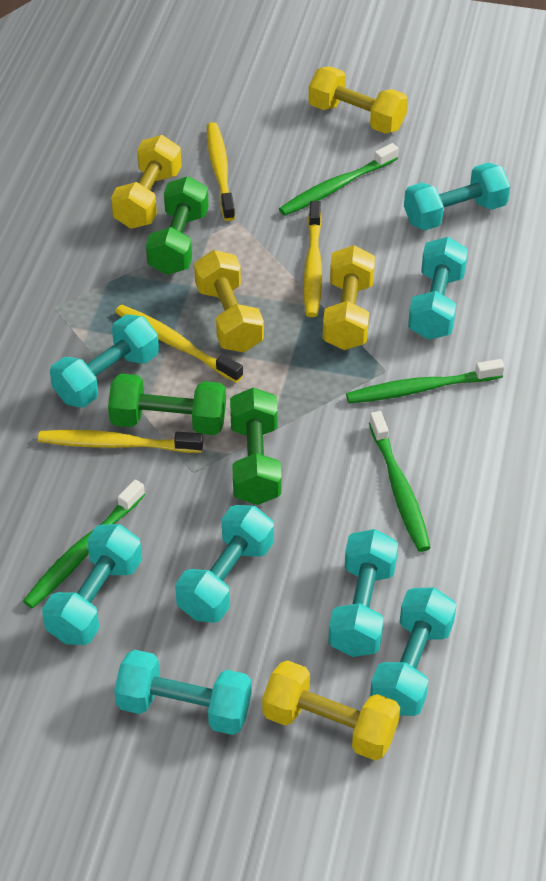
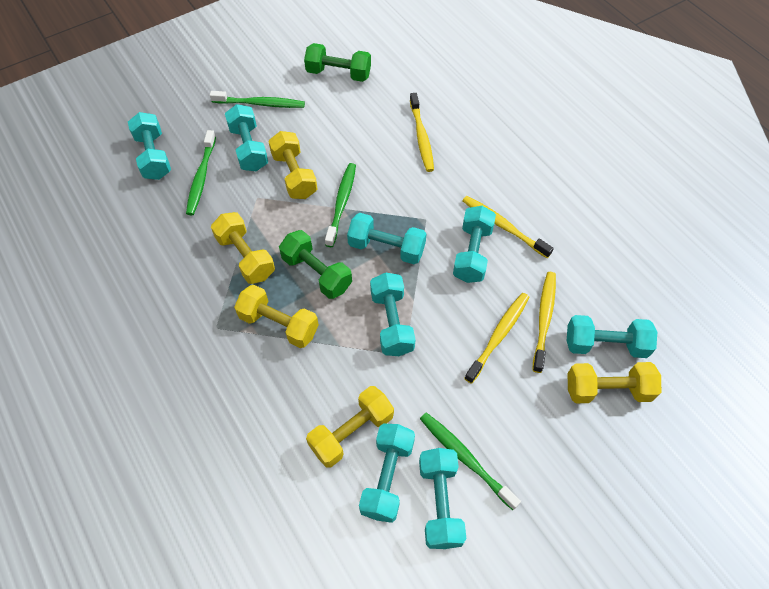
green dumbbell: 3 -> 2

